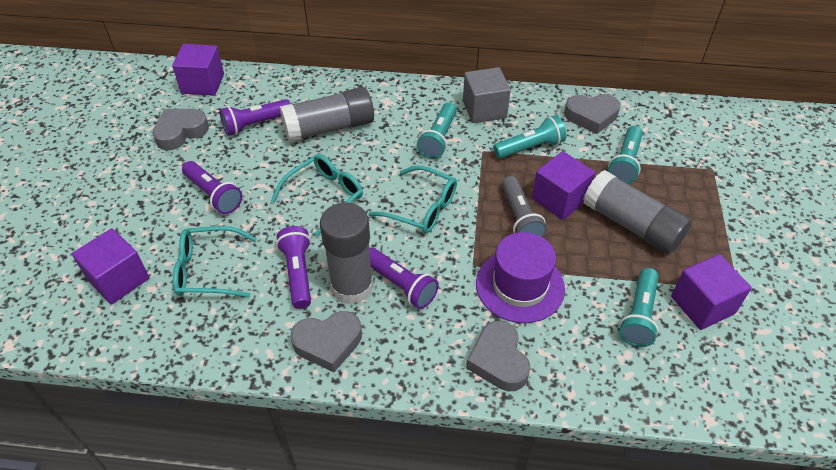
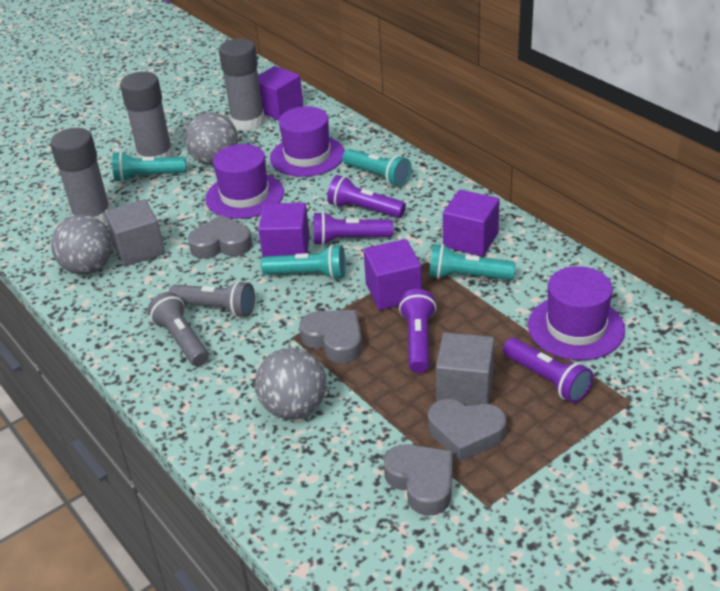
grey ball: 0 -> 3
grey cube: 1 -> 2
grey flashlight: 1 -> 2
purple hat: 1 -> 3
turquoise glasses: 3 -> 0

